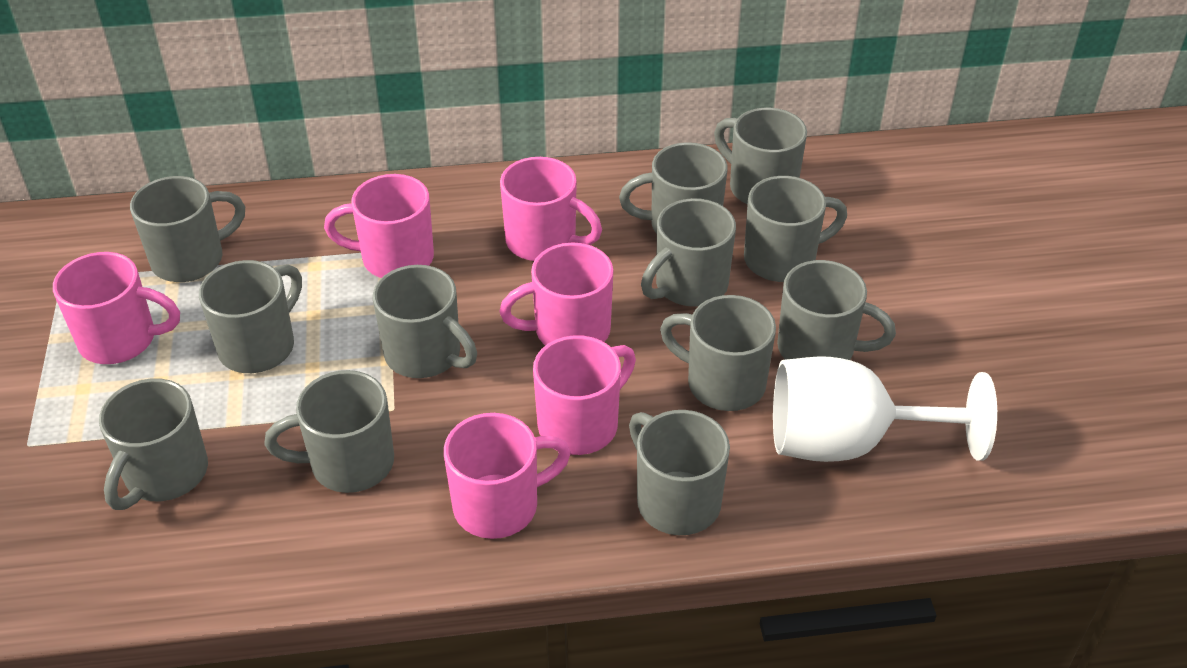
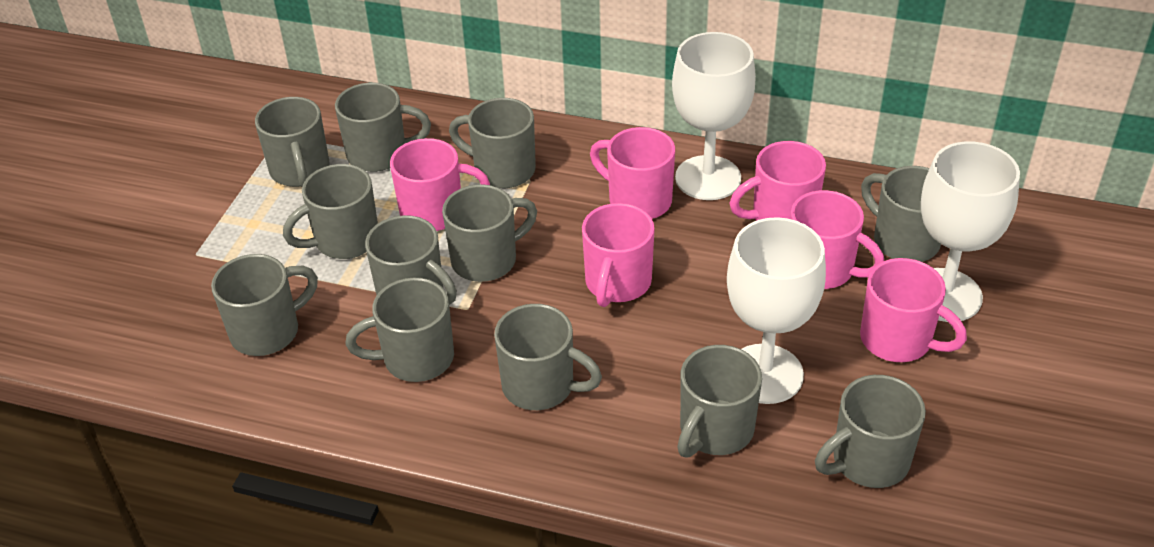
white goblet: 1 -> 3

